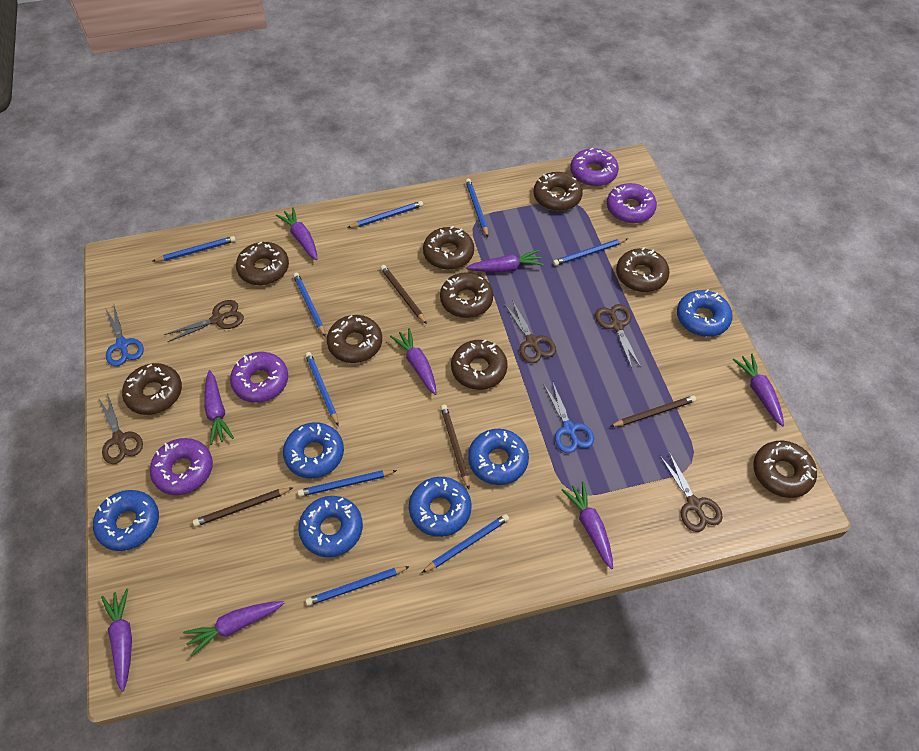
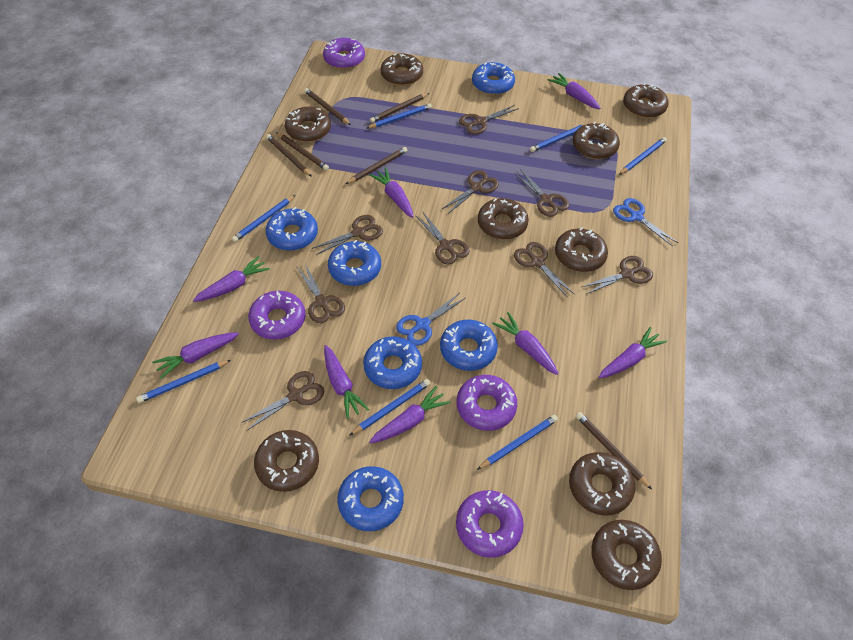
blue pencil: 9 -> 7
brown pencil: 4 -> 6
brown scissors: 5 -> 9

